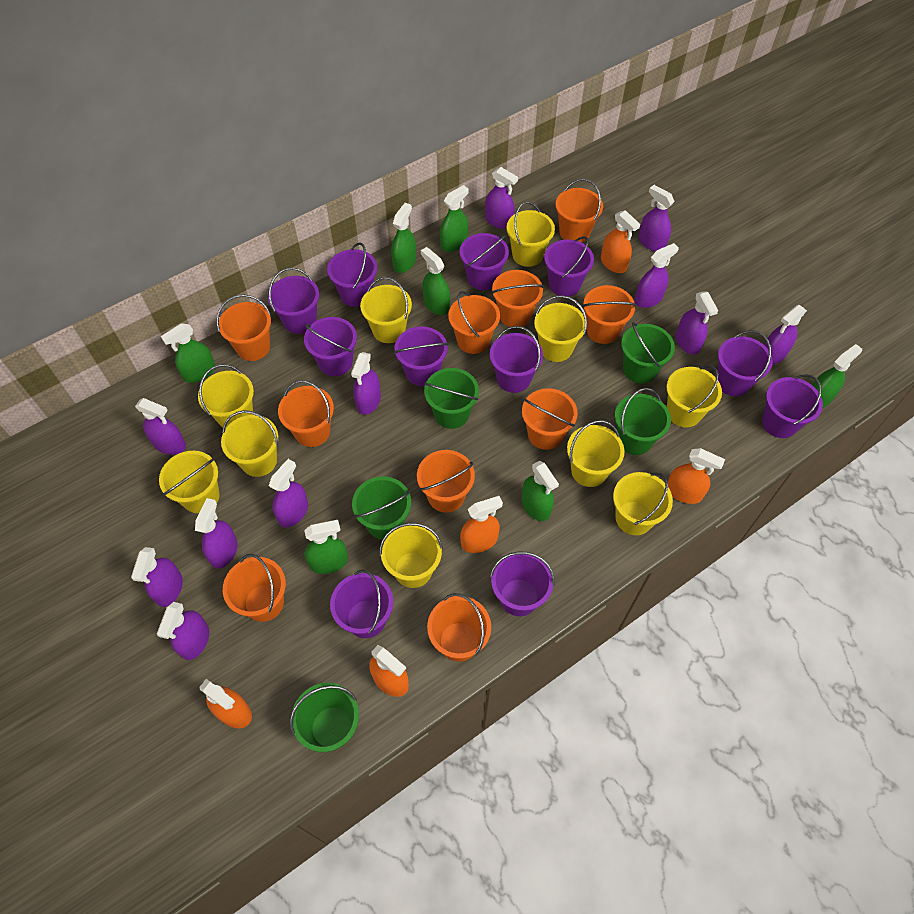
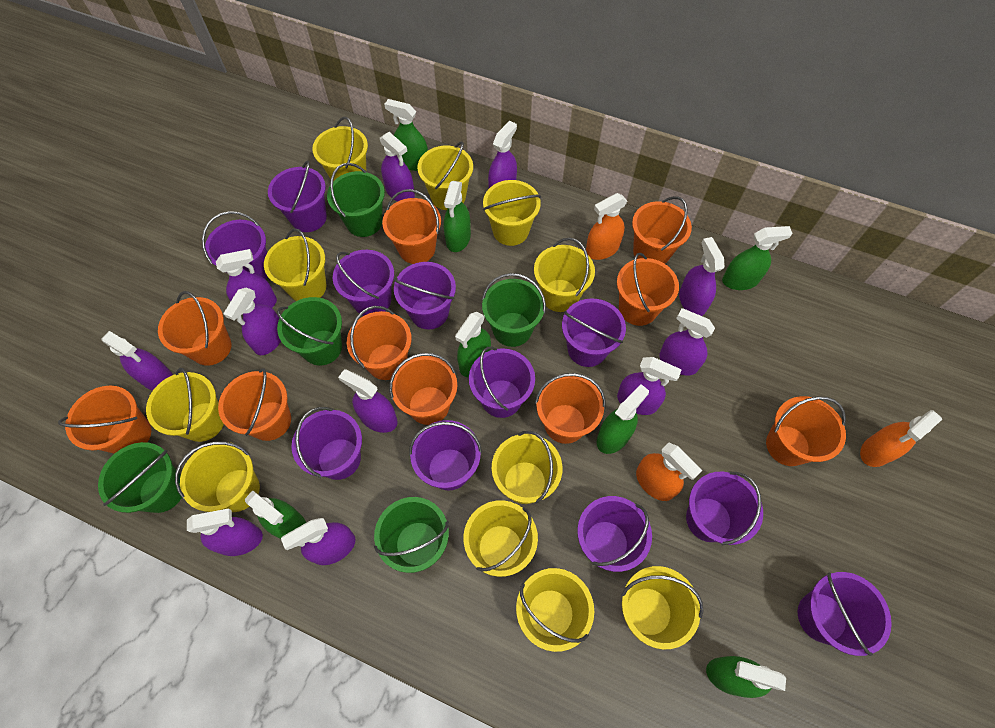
orange spray bottle: 5 -> 3
yellow bucket: 10 -> 11

